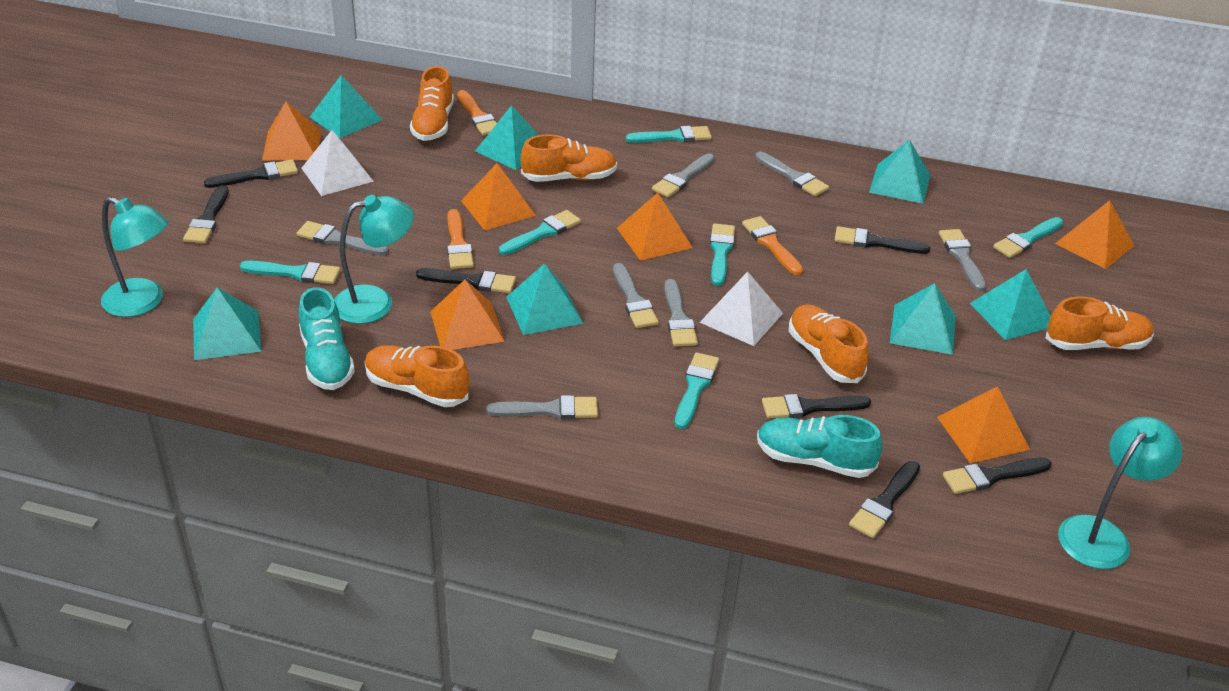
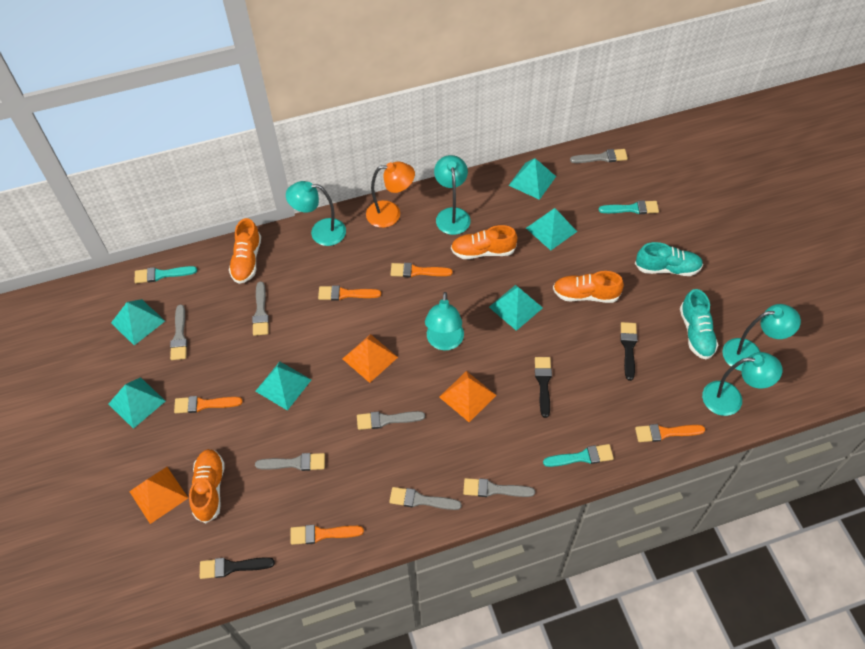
black brush: 7 -> 3
orange brush: 3 -> 5
orange lamp: 0 -> 1
orange pyramid: 6 -> 3
orange shoe: 5 -> 4
turquoise brush: 6 -> 3
turquoise lamp: 3 -> 5
turquoise pyramid: 7 -> 6
white pyramid: 2 -> 0

